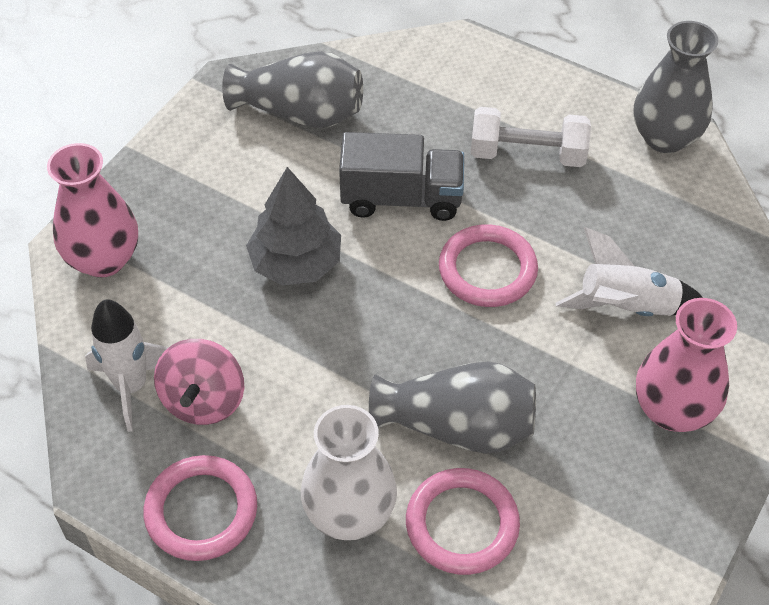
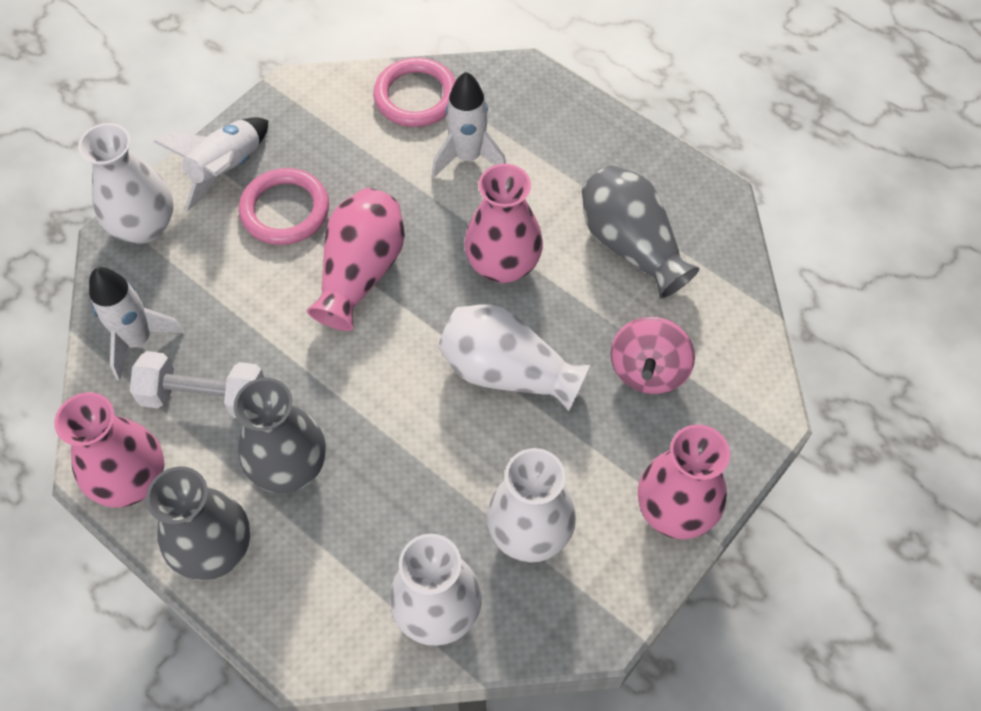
grey tree: 1 -> 0
grey truck: 1 -> 0
pink ring: 3 -> 2
pink vase: 2 -> 4
white rocket: 2 -> 3
white vase: 1 -> 4

